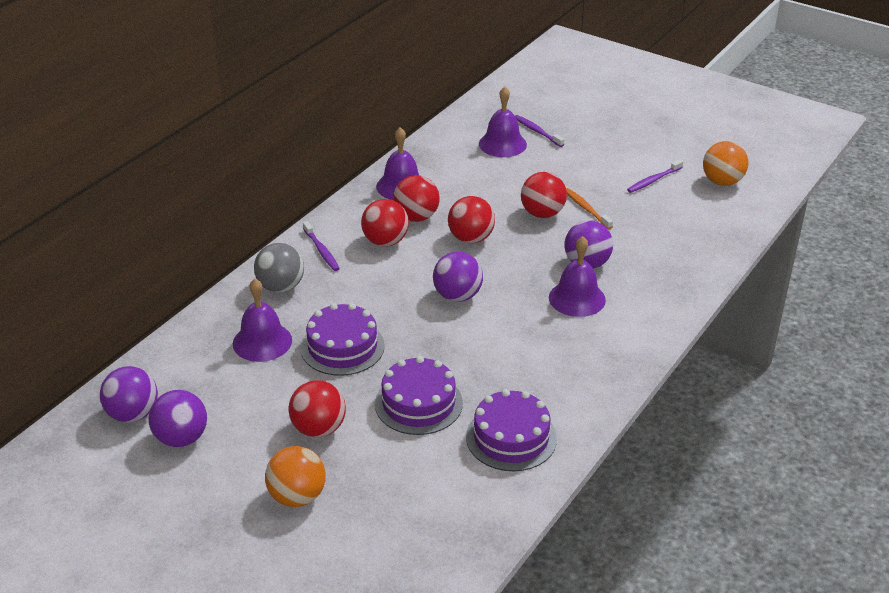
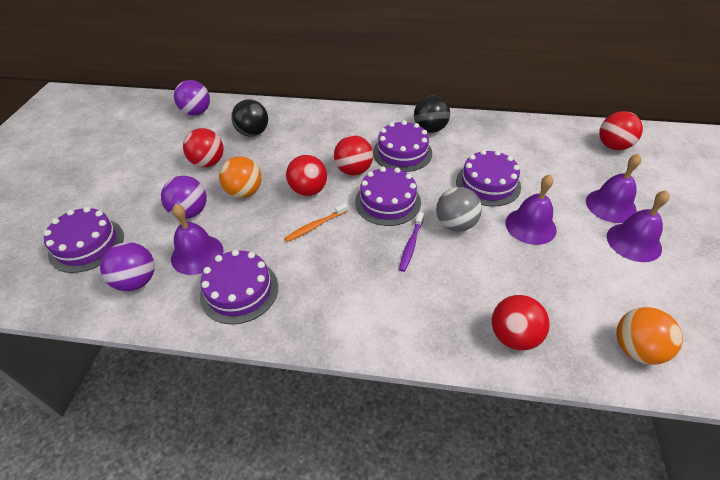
black ball: 0 -> 2
purple ball: 4 -> 3
purple cake: 3 -> 5
purple toothbrush: 3 -> 1

